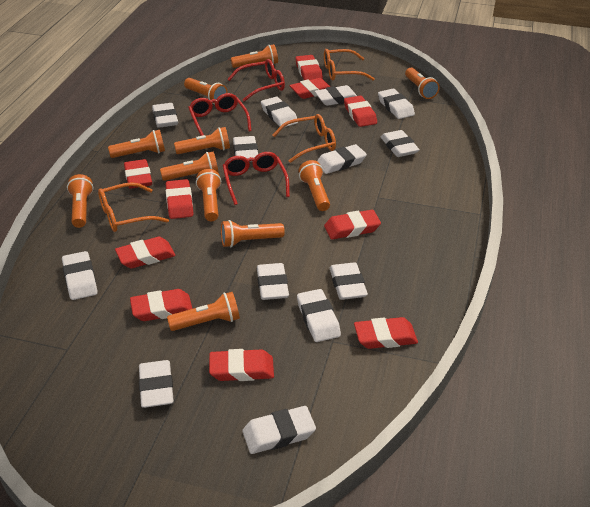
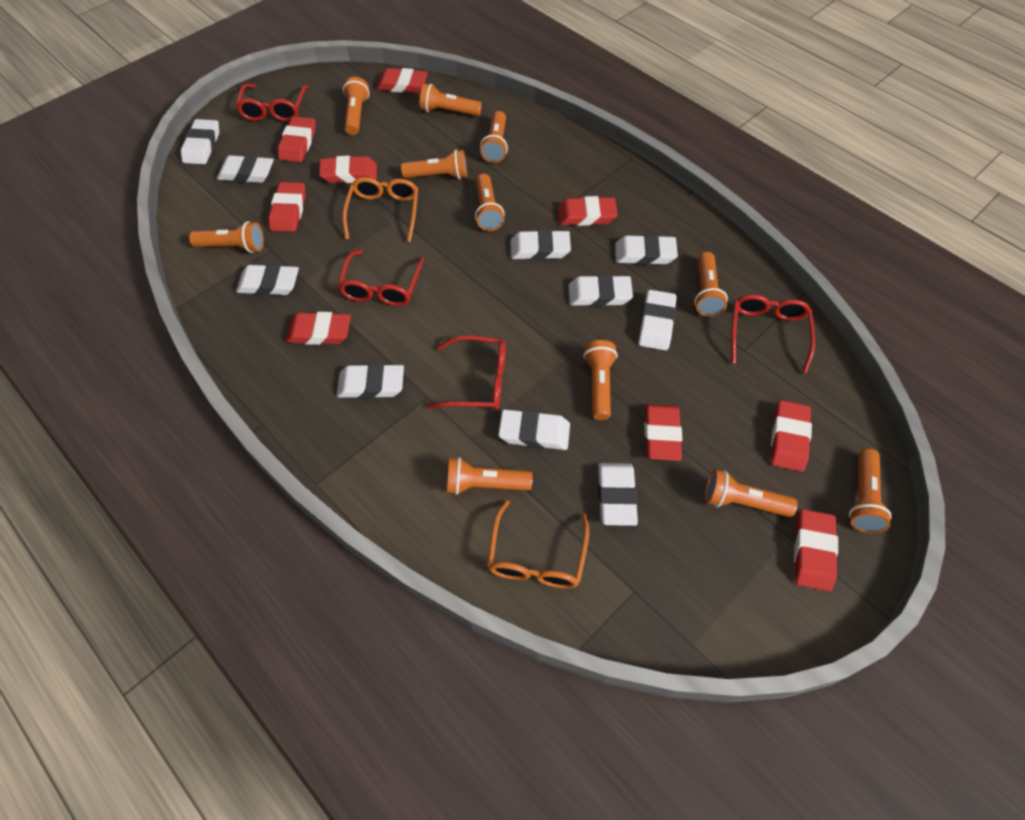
orange glasses: 3 -> 2
red eraser: 10 -> 9
red glasses: 3 -> 4
white eraser: 13 -> 10

